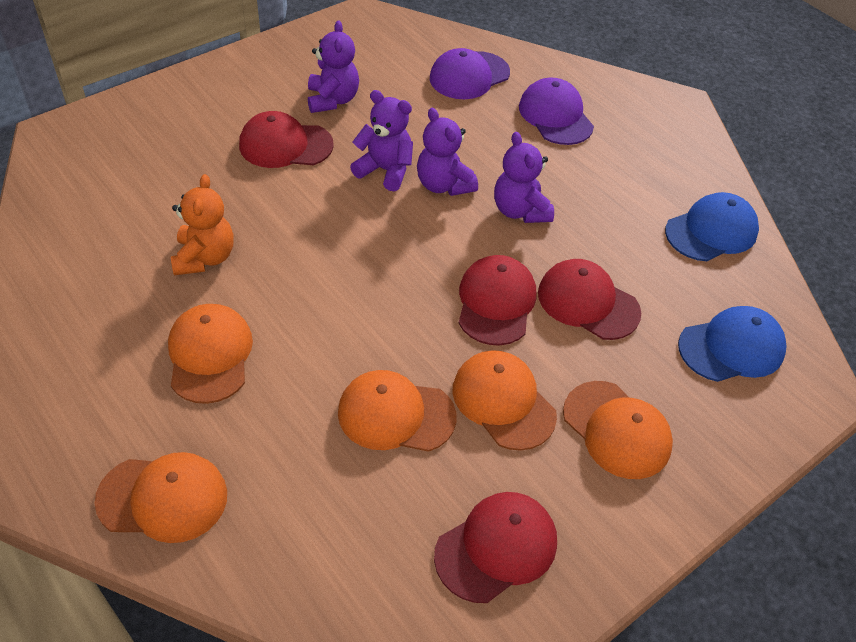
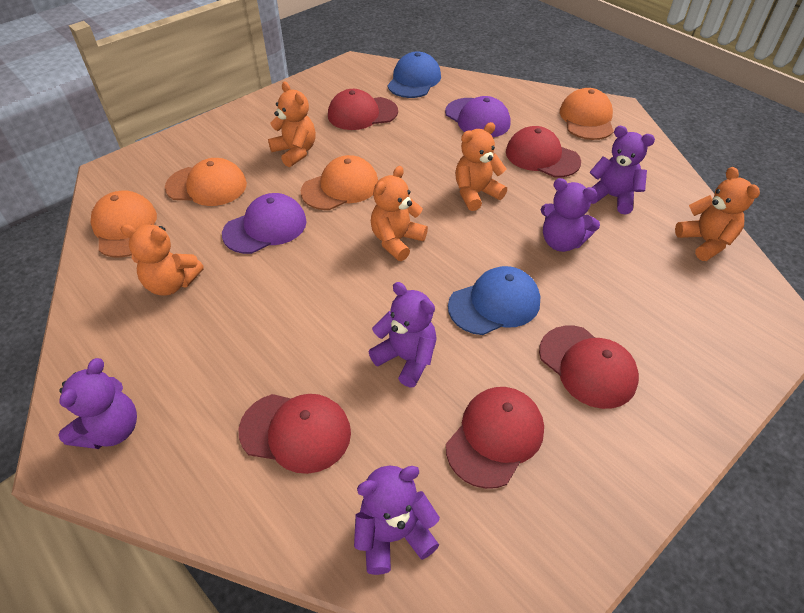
orange cap: 5 -> 4
orange teddy bear: 1 -> 5
purple teddy bear: 4 -> 5
red cap: 4 -> 5

